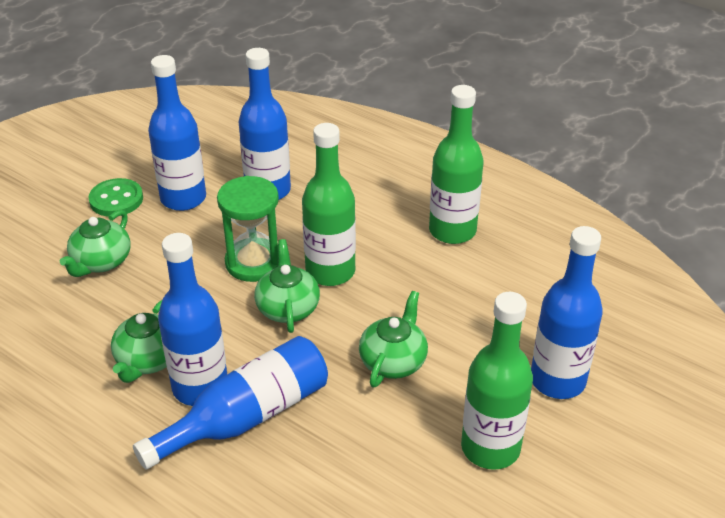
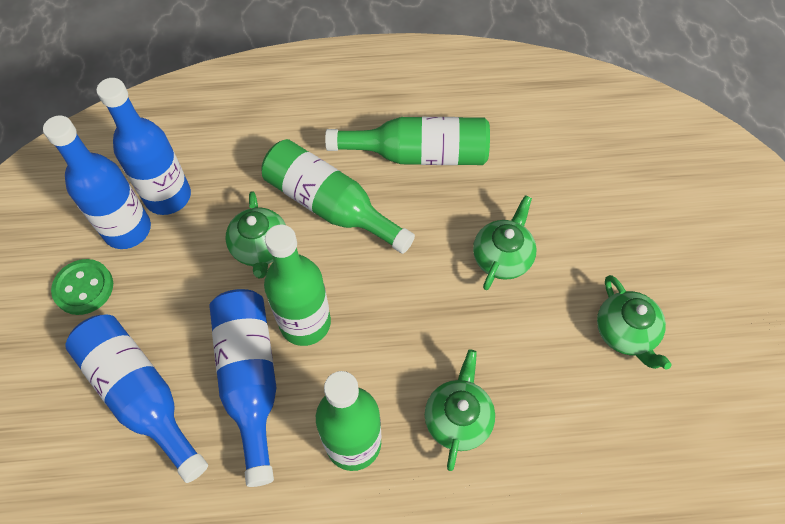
blue bottle: 5 -> 4
green bottle: 3 -> 4
green hourglass: 1 -> 0

